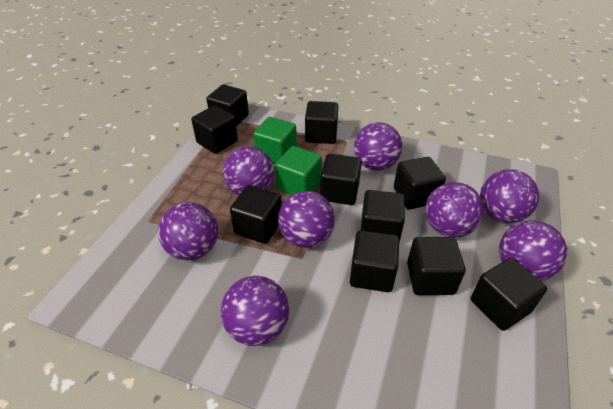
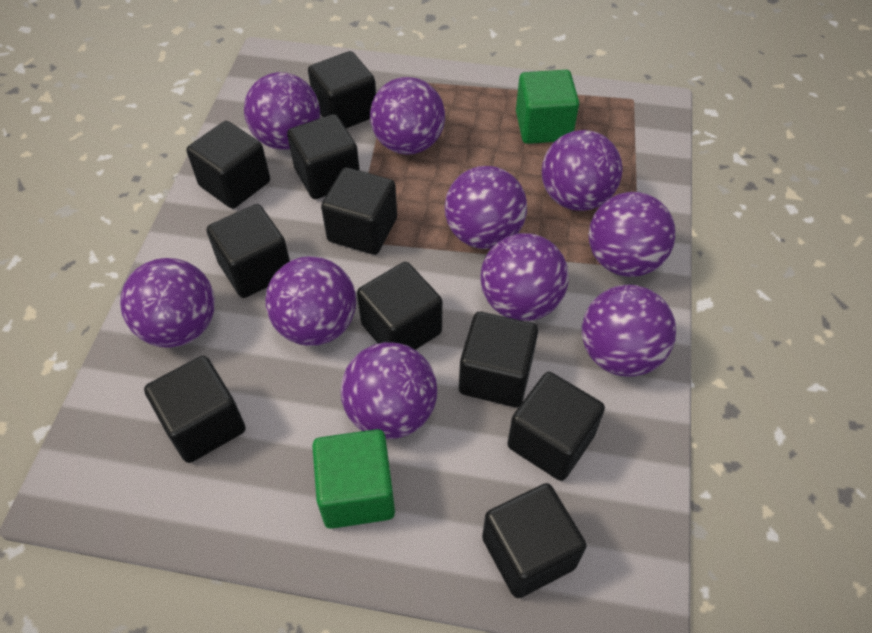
purple ball: 8 -> 10

